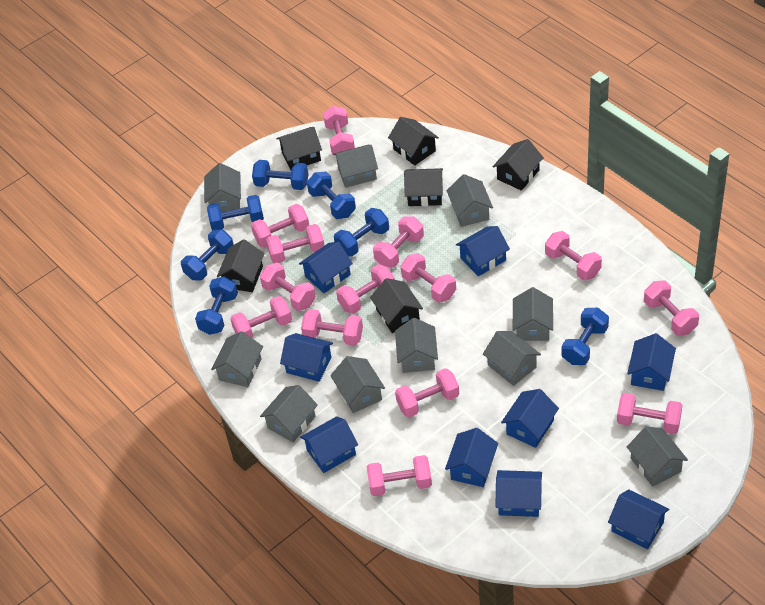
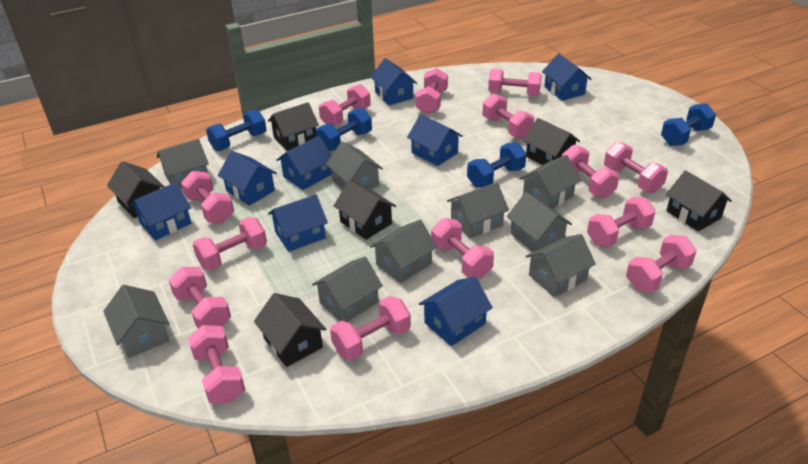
blue dumbbell: 7 -> 4
blue house: 9 -> 8
grey house: 10 -> 9

